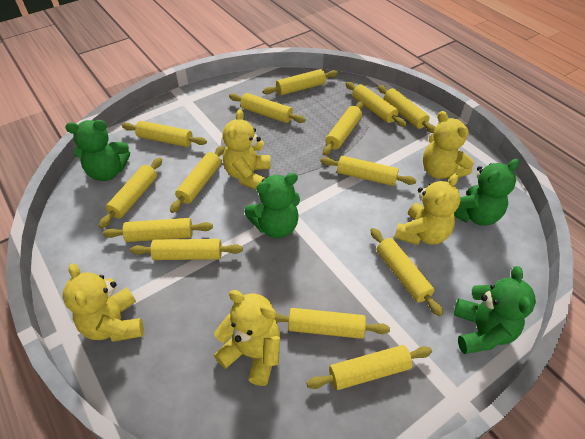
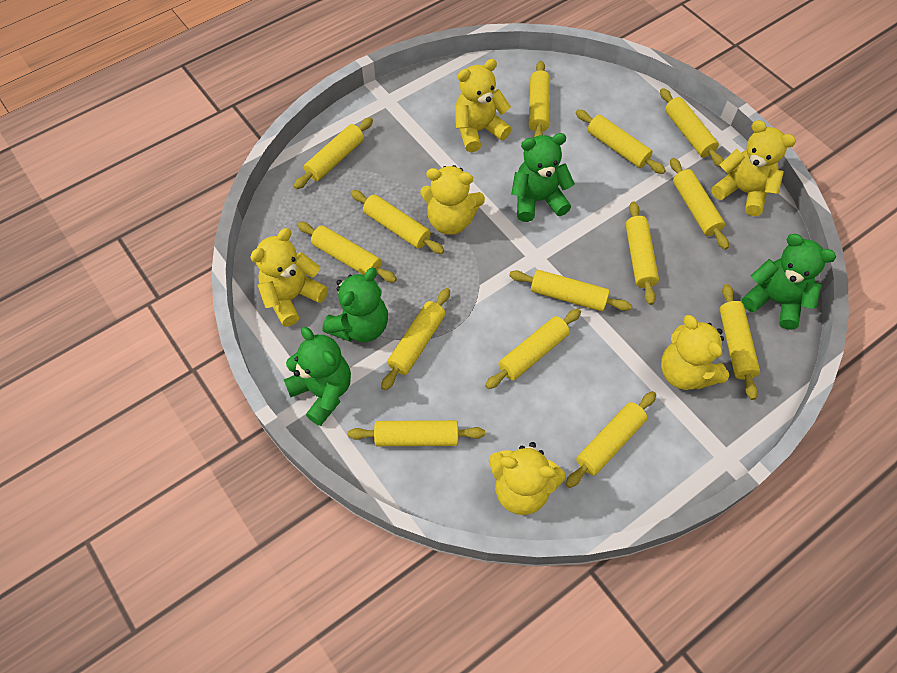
yellow teddy bear: 5 -> 6

